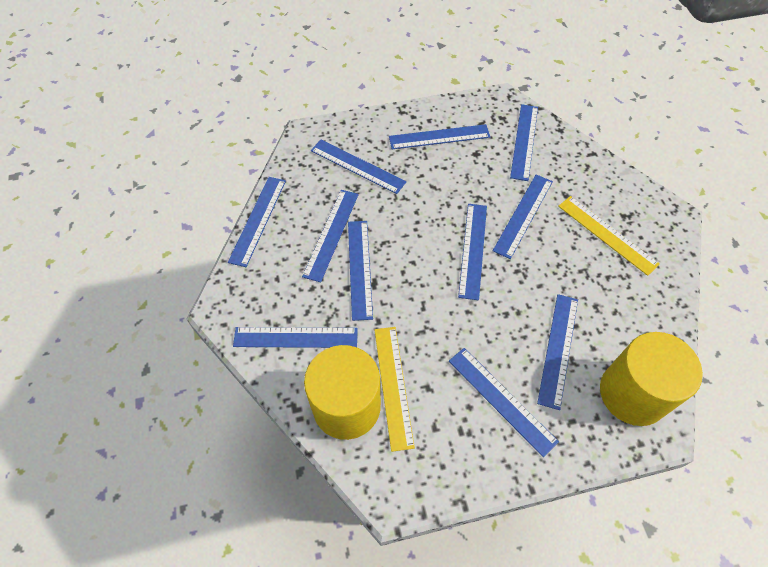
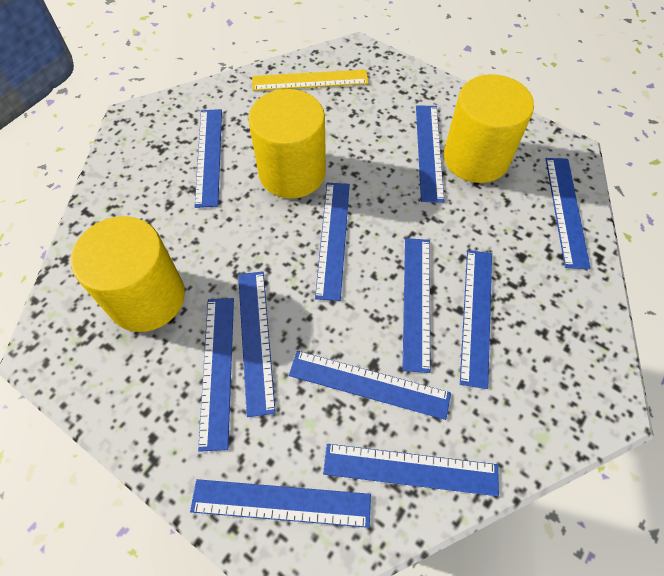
yellow cylinder: 2 -> 3
yellow ruler: 2 -> 1

